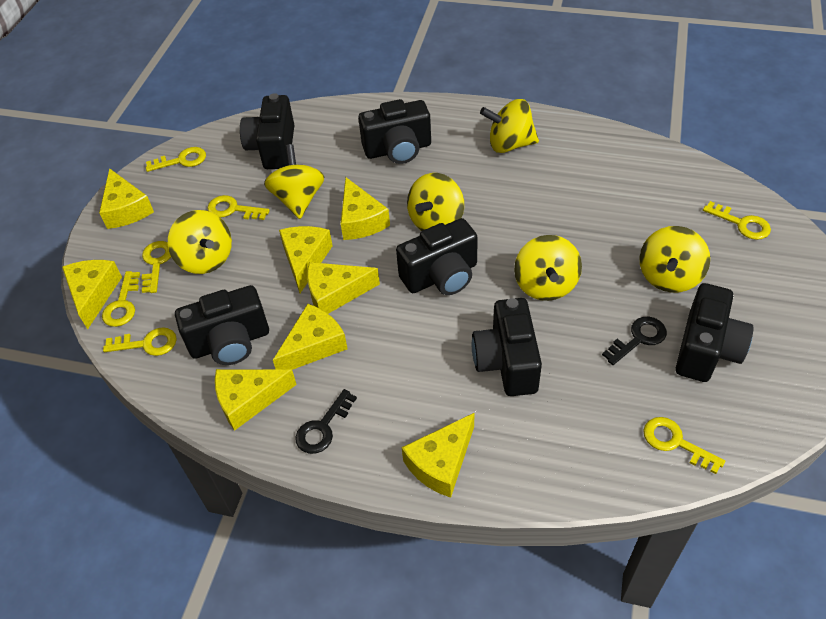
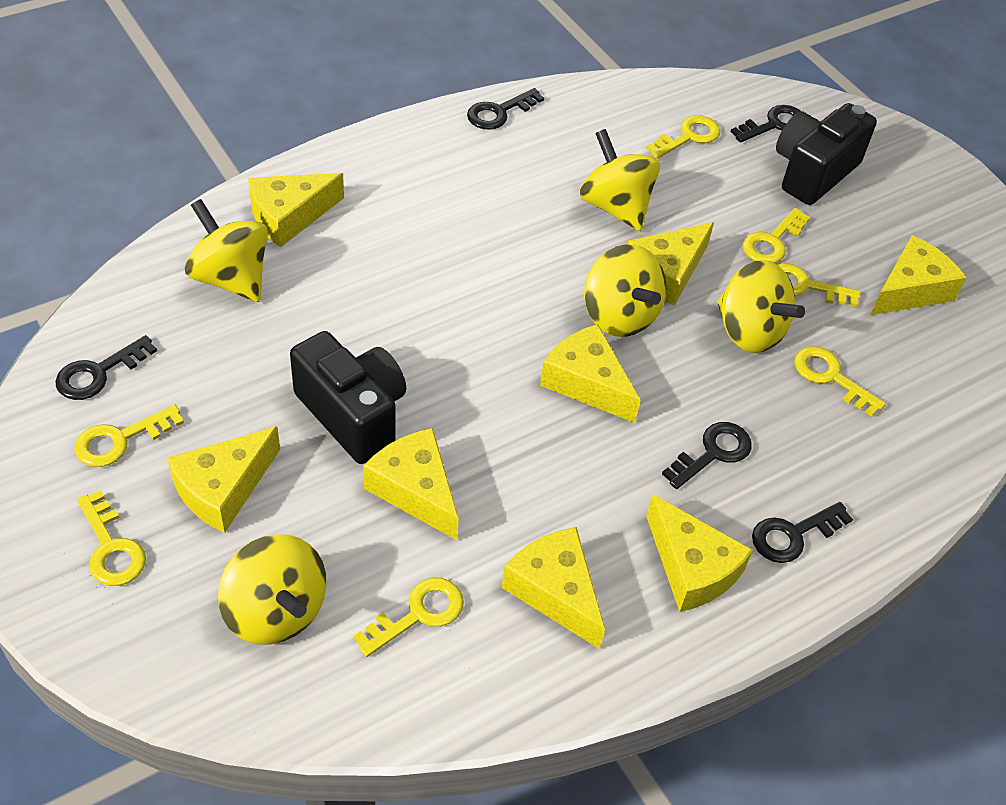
black camera: 6 -> 2
black key: 2 -> 5
yellow spinning top: 6 -> 5

